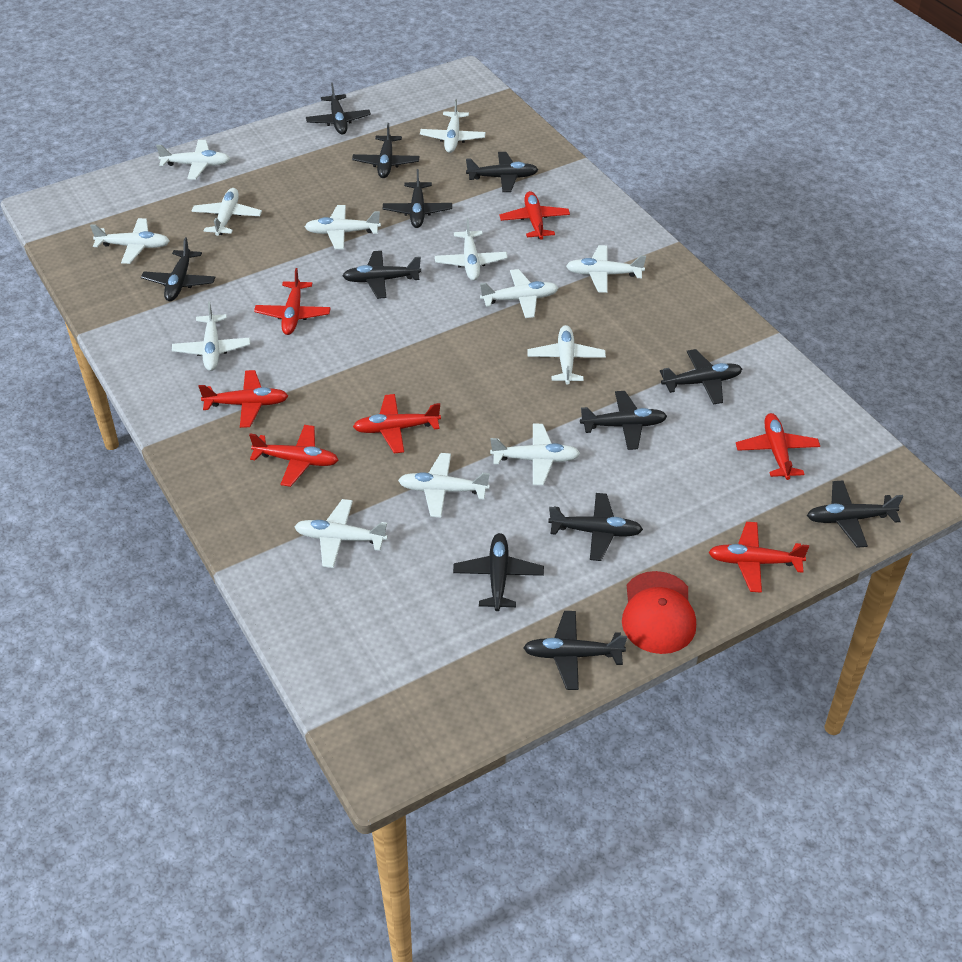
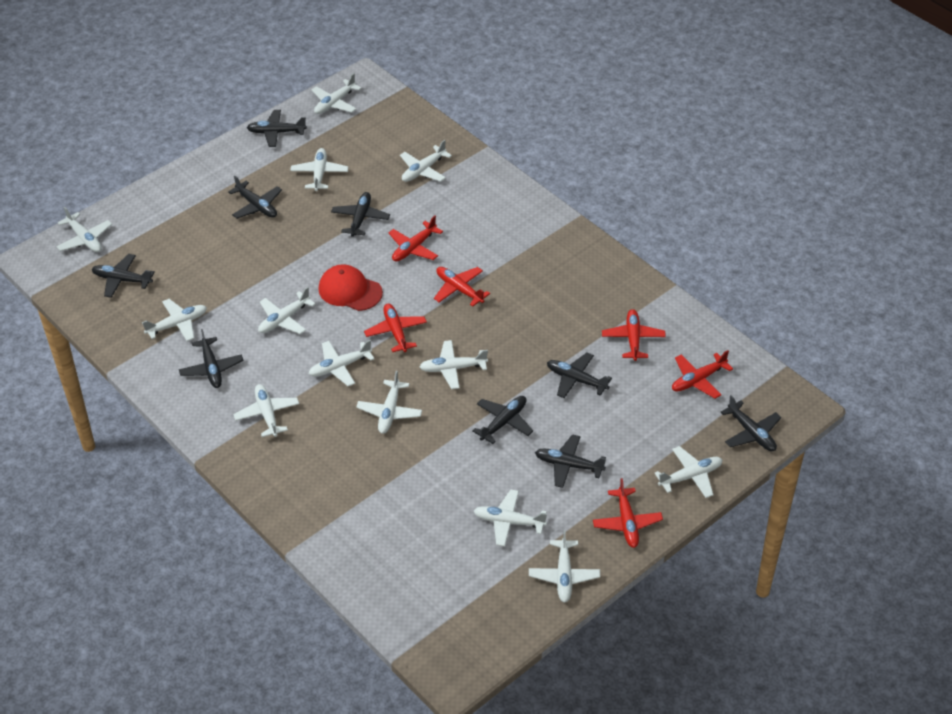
black plane: 12 -> 9
red plane: 7 -> 6

